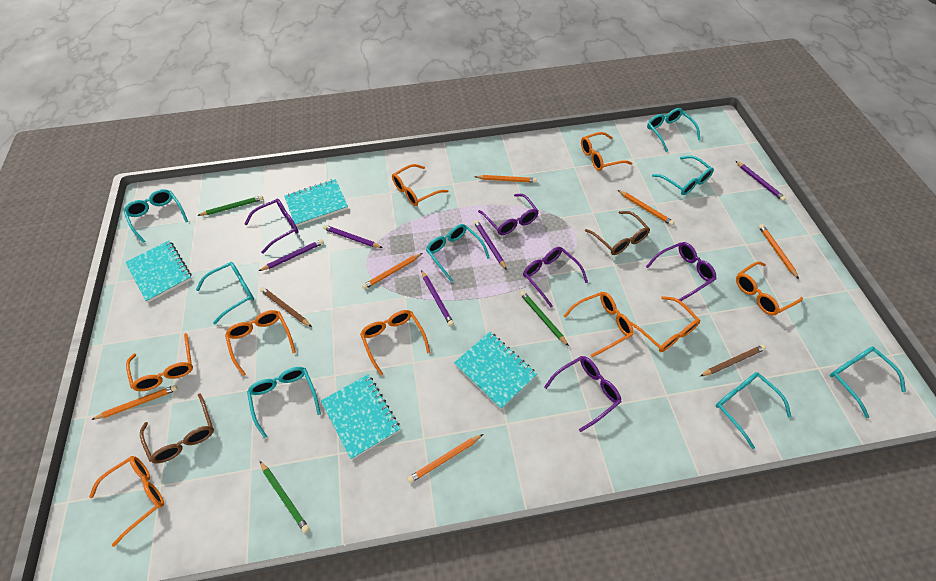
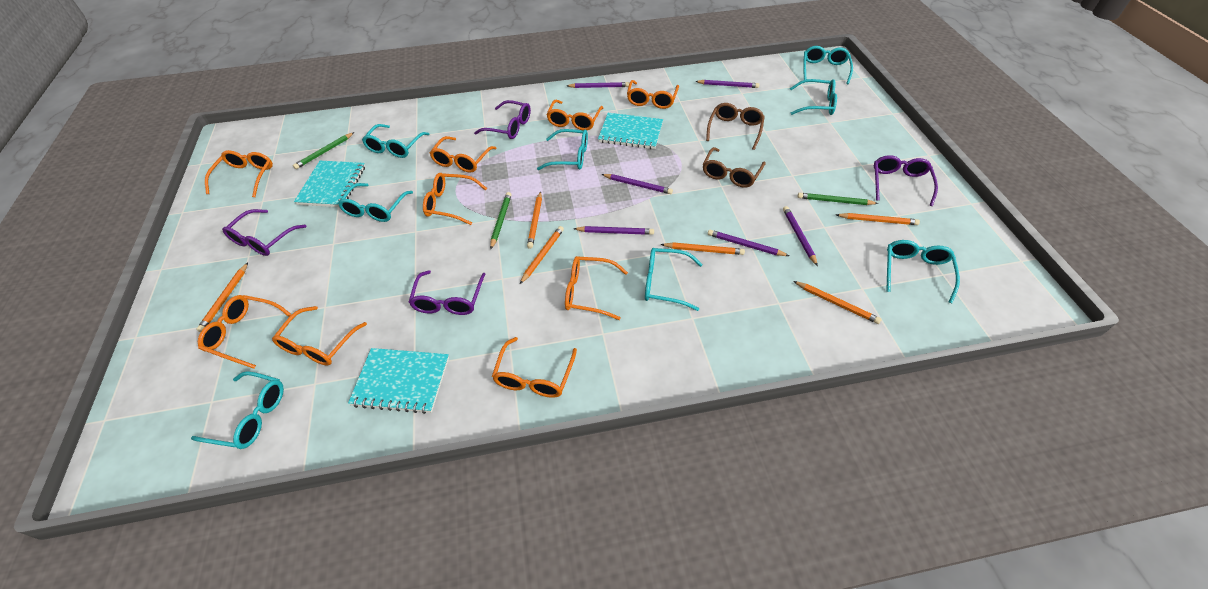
brown pencil: 2 -> 0
purple glasses: 5 -> 4
purple pencil: 5 -> 6
turquoise notebook: 4 -> 3

